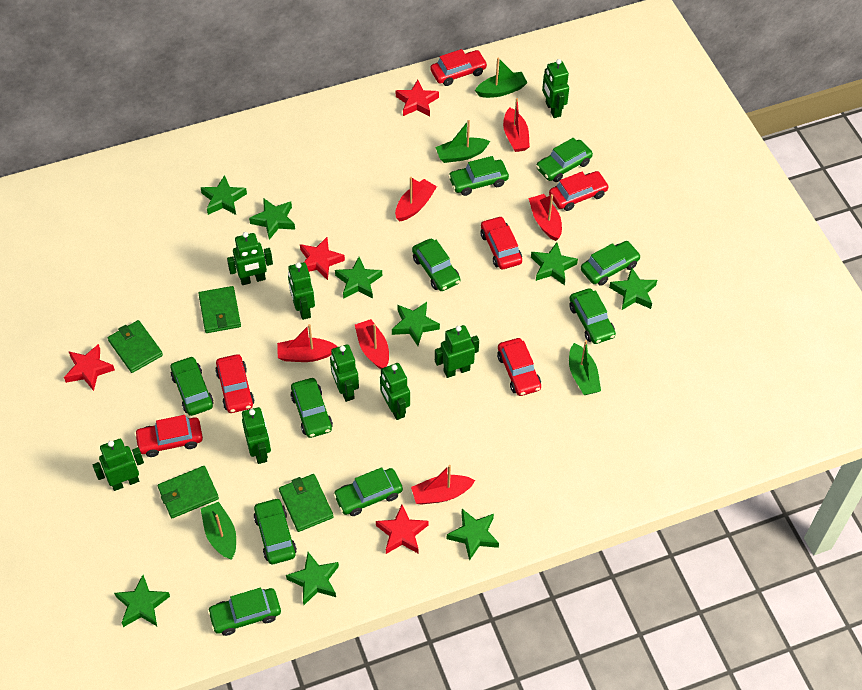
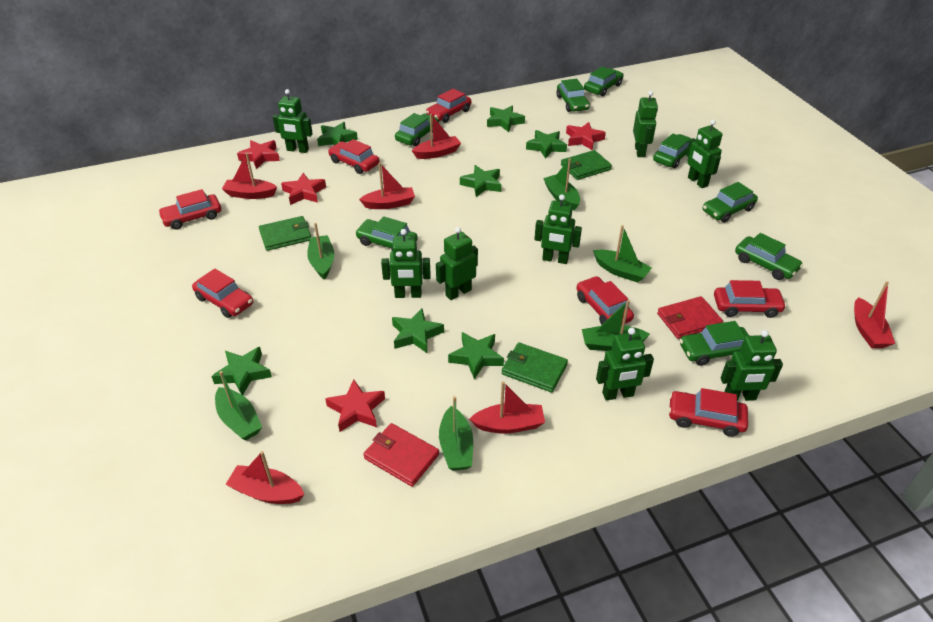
green boat: 4 -> 6
green car: 10 -> 8
green star: 9 -> 7
green wallet: 4 -> 3
red car: 6 -> 7
red wallet: 0 -> 2

